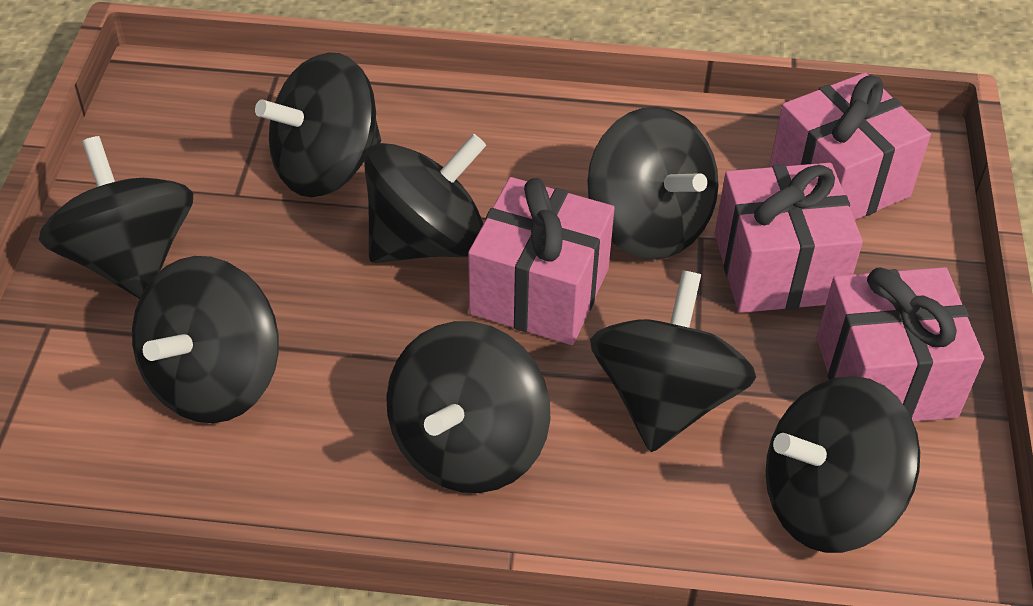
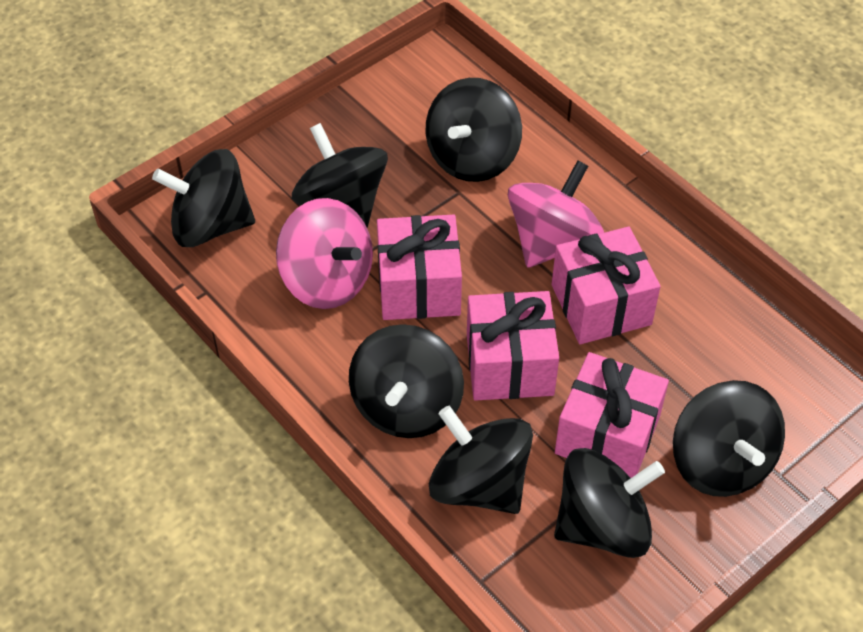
black spinning top: 8 -> 7
pink spinning top: 0 -> 2

